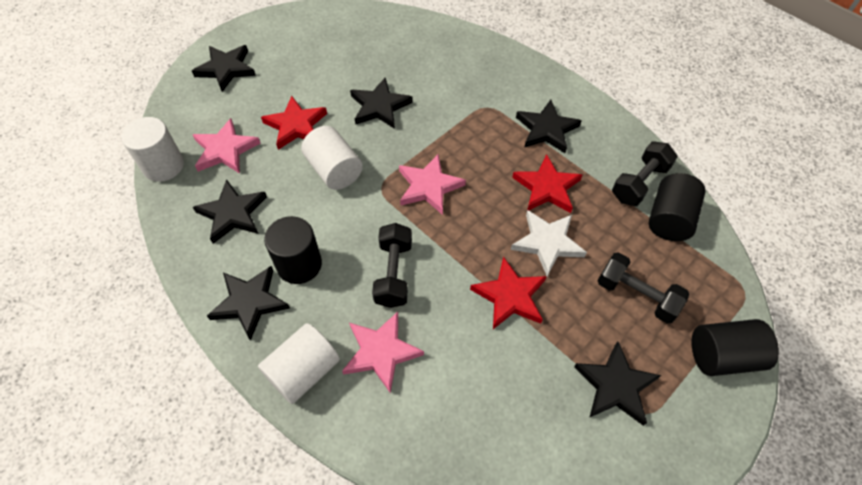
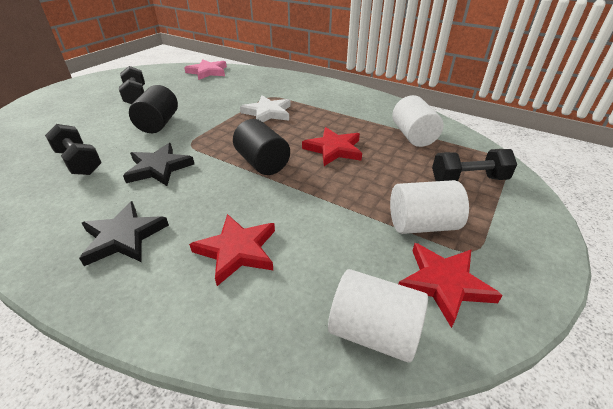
black cylinder: 3 -> 2
black star: 6 -> 2
pink star: 3 -> 1

